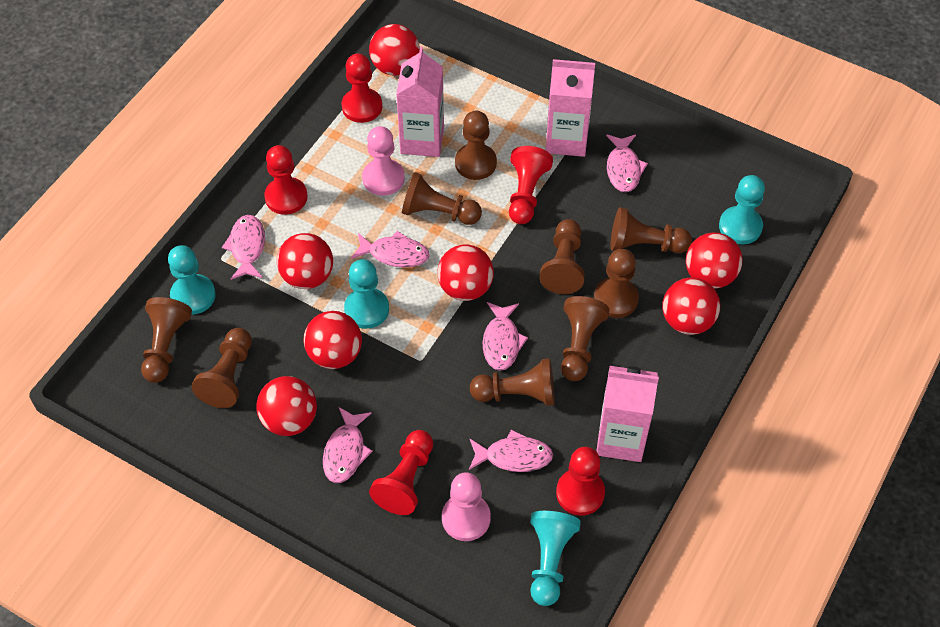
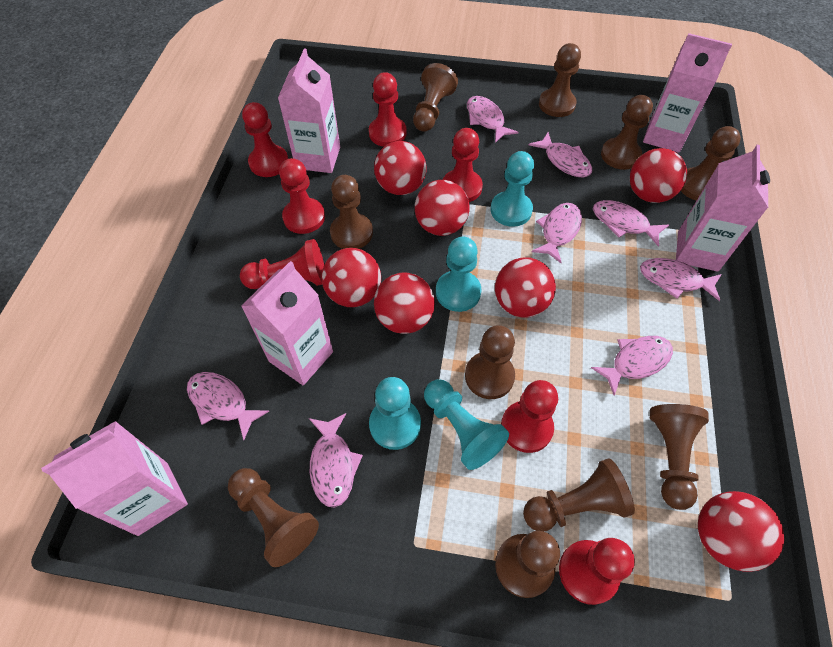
brown pawn: 9 -> 10
pink carton: 3 -> 5
pink fish: 6 -> 8
pink pawn: 2 -> 0
red pawn: 5 -> 7

